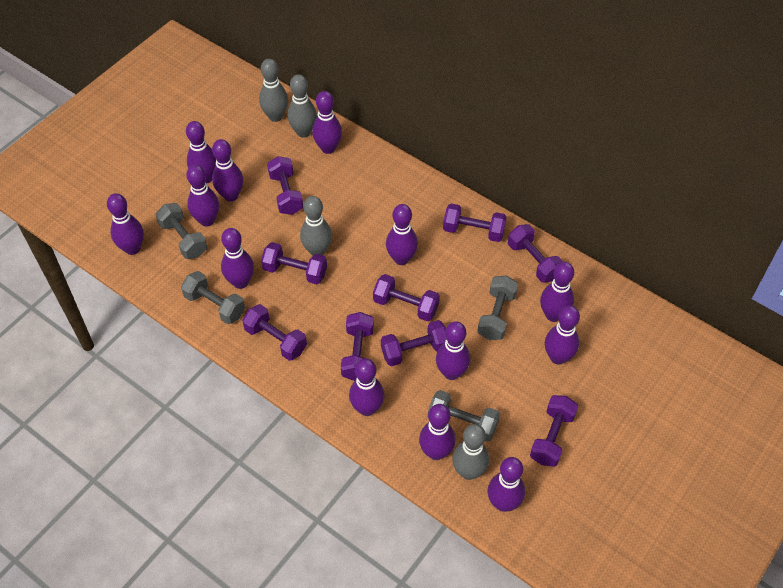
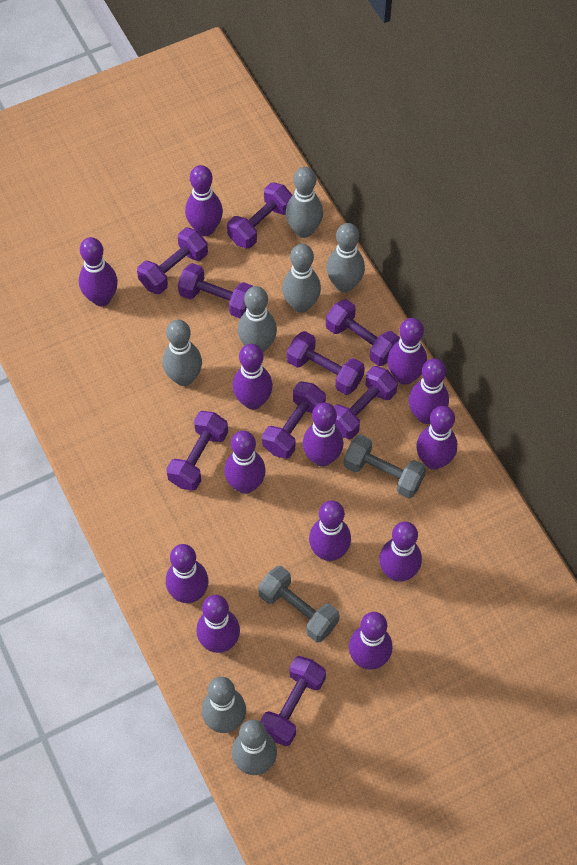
grey bowling pin: 4 -> 7
grey dumbbell: 4 -> 2

